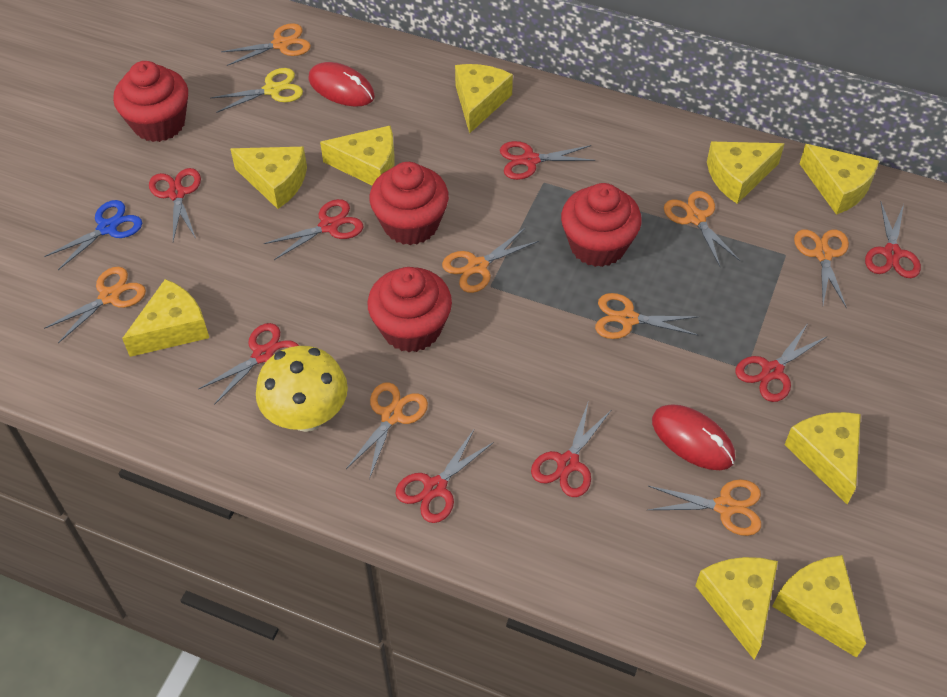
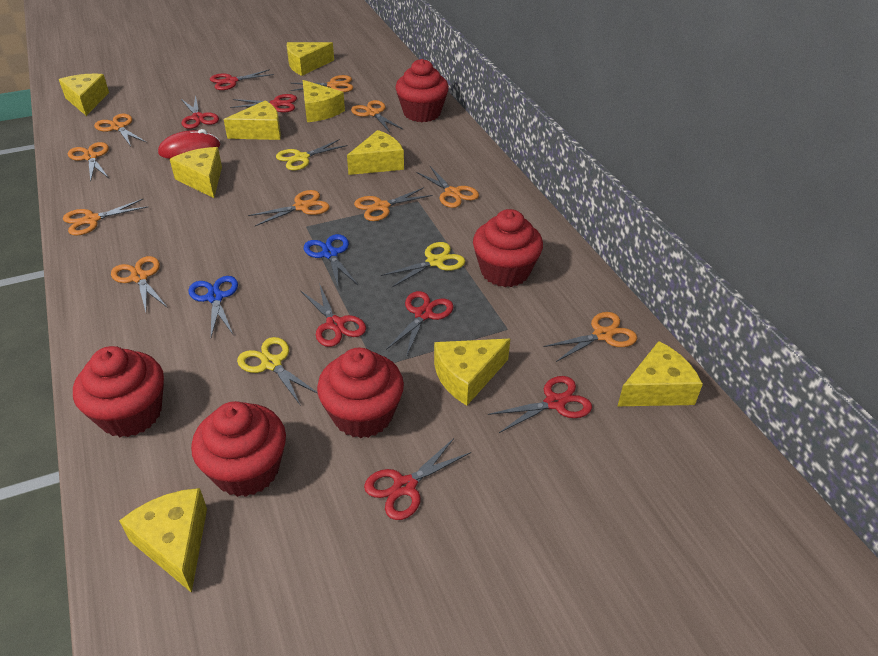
blue scissors: 1 -> 2
orange scissors: 8 -> 10
red cupcake: 4 -> 5
red mouse: 2 -> 1
red scissors: 8 -> 7
yellow mushroom: 1 -> 0
yellow scissors: 1 -> 3

